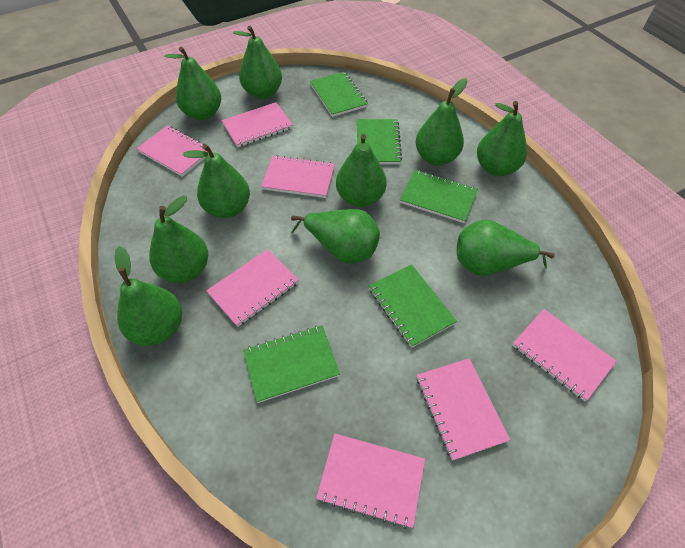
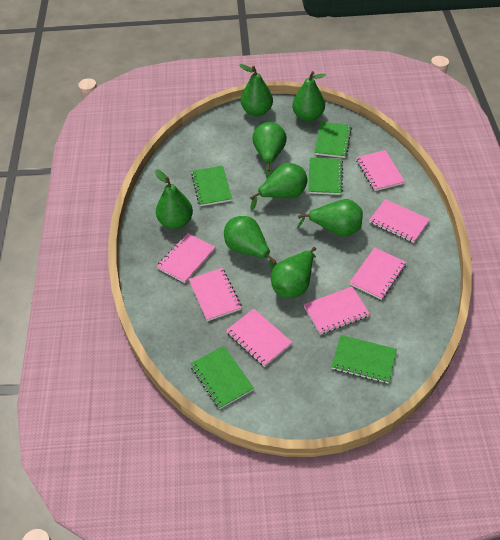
green pear: 10 -> 8

